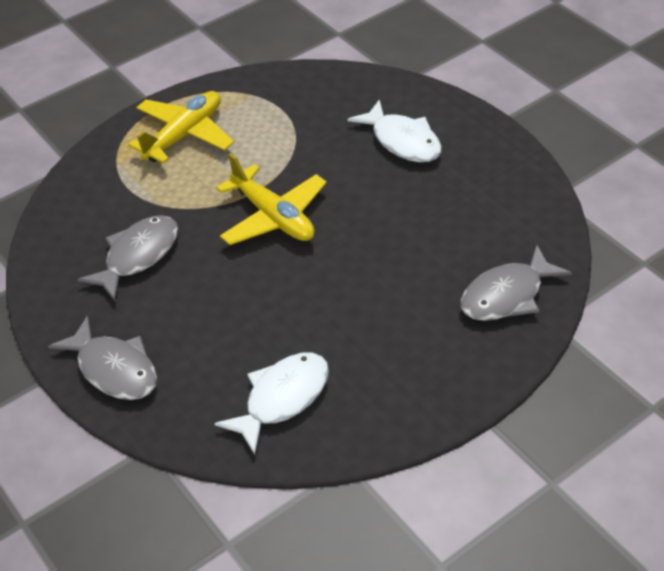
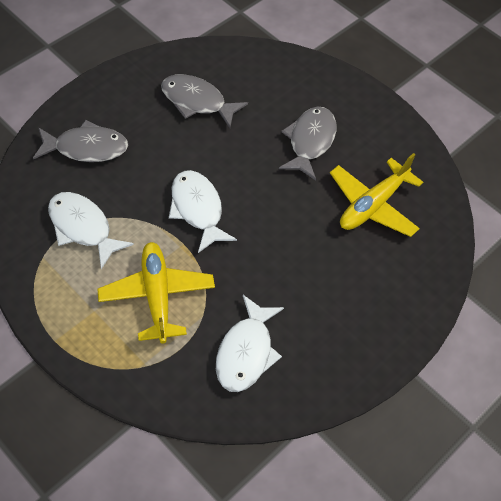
white fish: 2 -> 3

